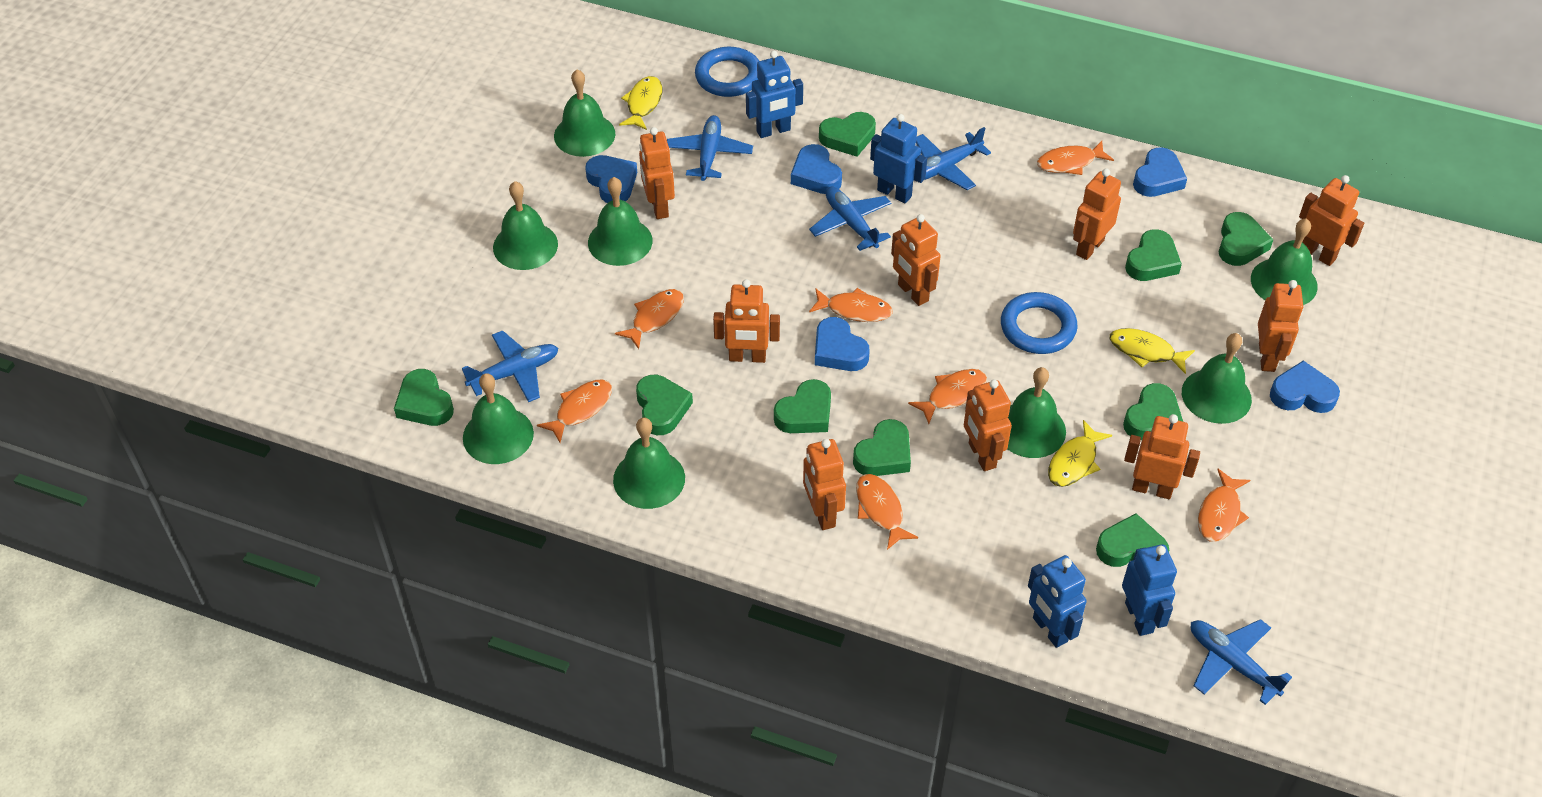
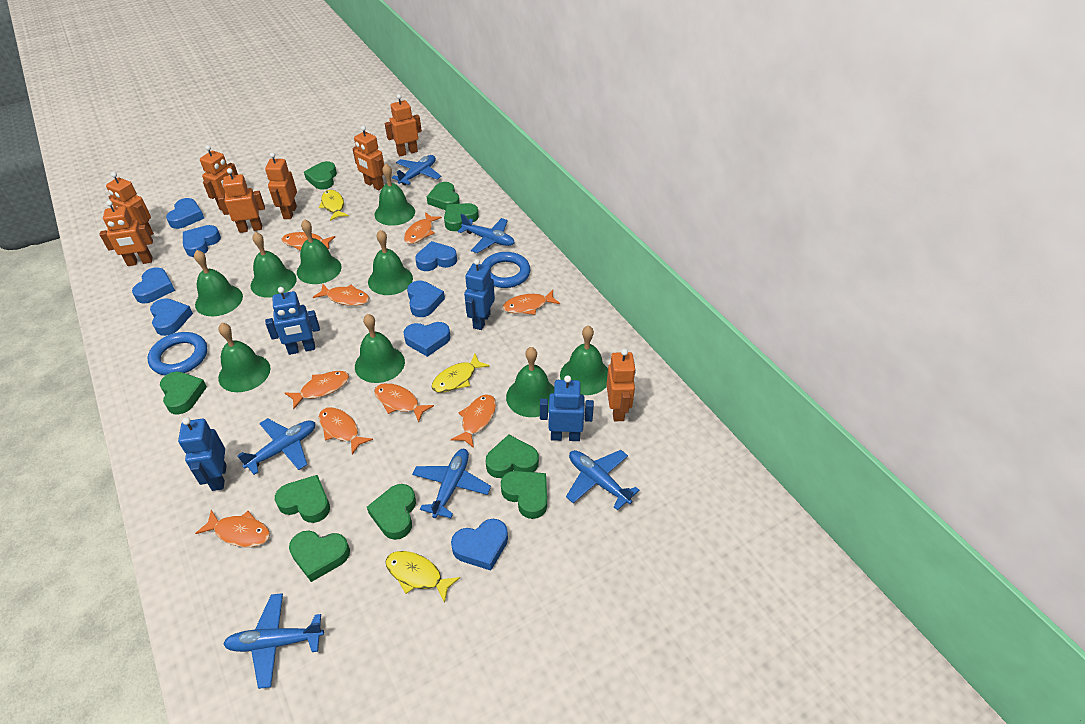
blue heart: 5 -> 8
blue plane: 5 -> 6
green bell: 8 -> 9
orange fish: 7 -> 9
orange robot: 9 -> 8

